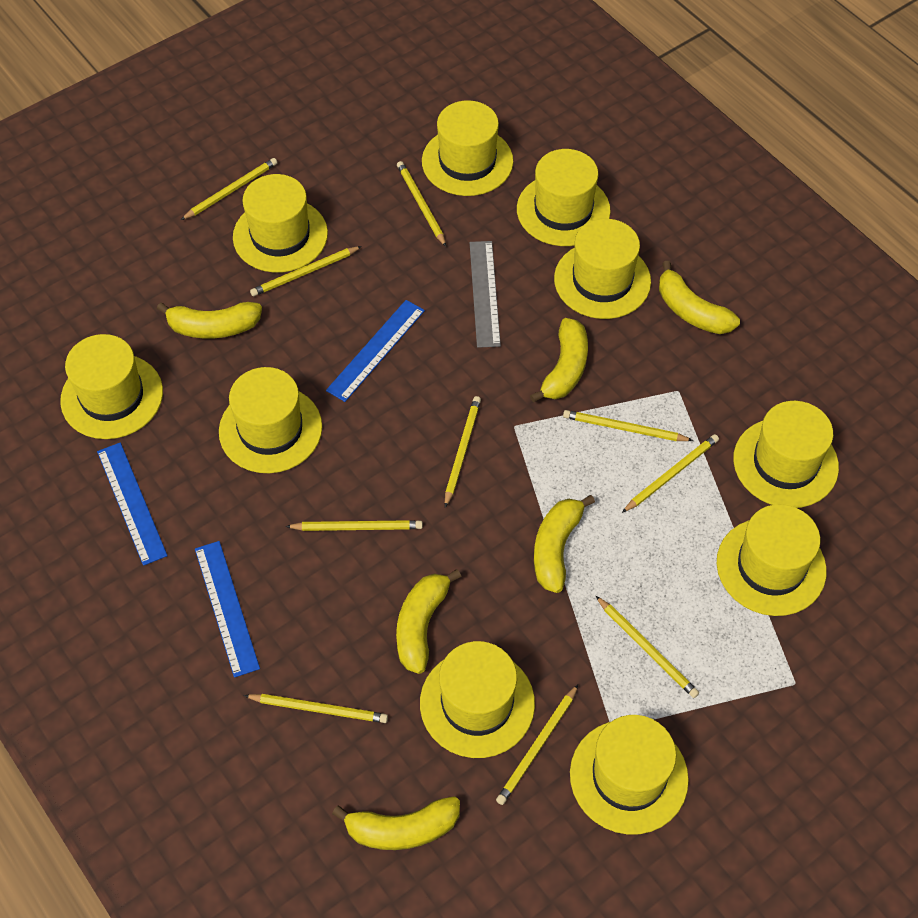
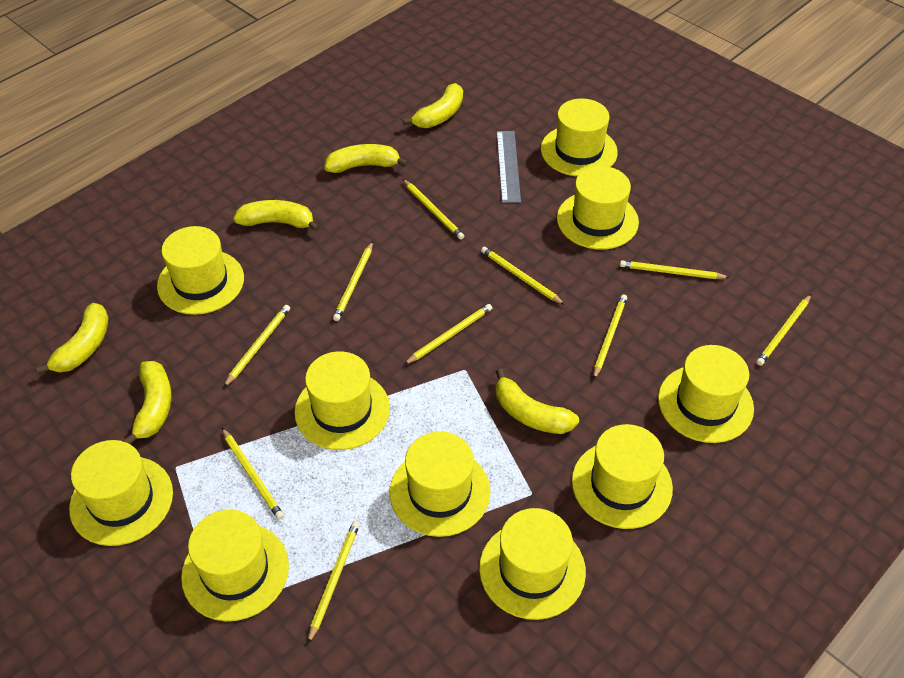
blue ruler: 3 -> 0

